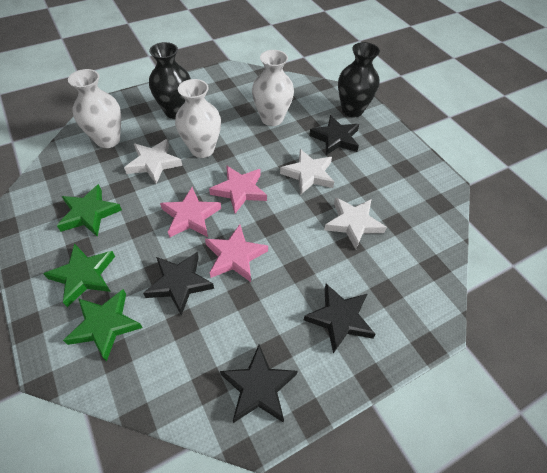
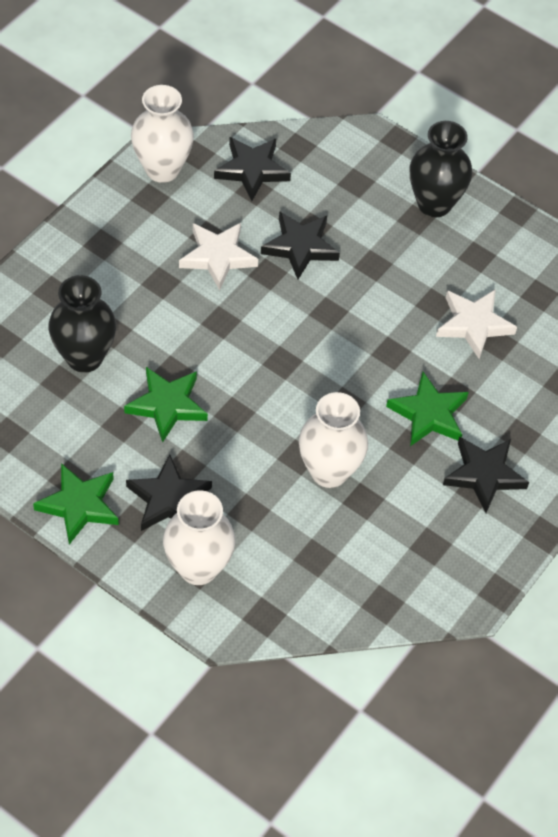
pink star: 3 -> 0
white star: 3 -> 2

